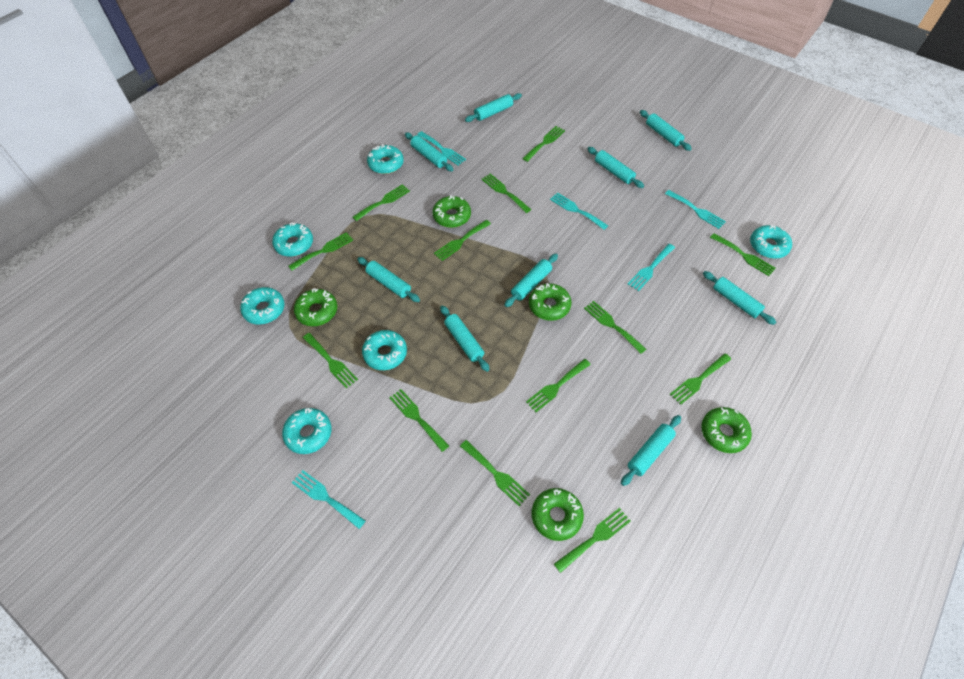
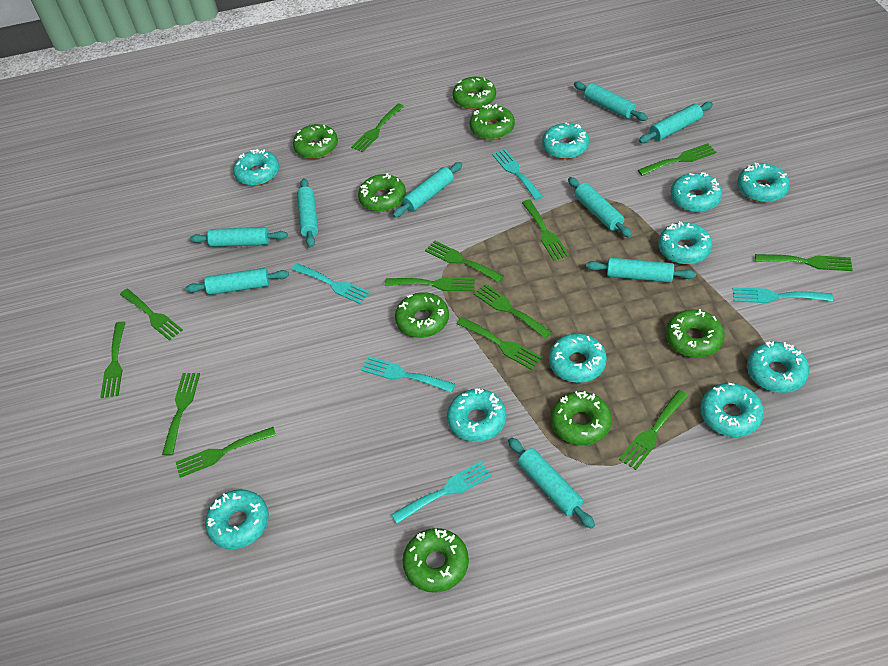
green donut: 5 -> 8
turquoise donut: 6 -> 10

